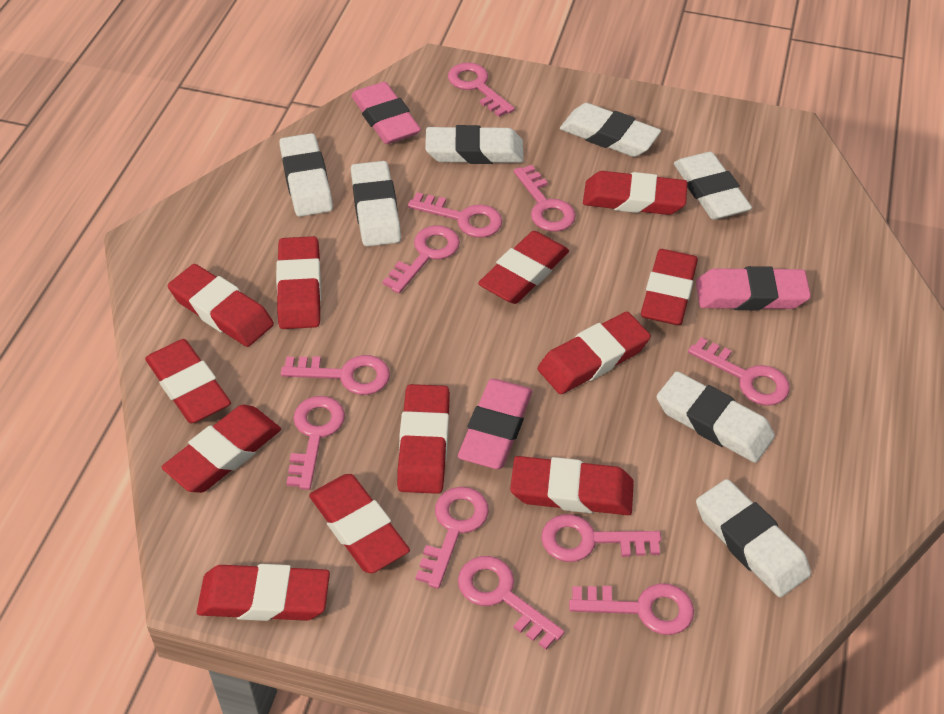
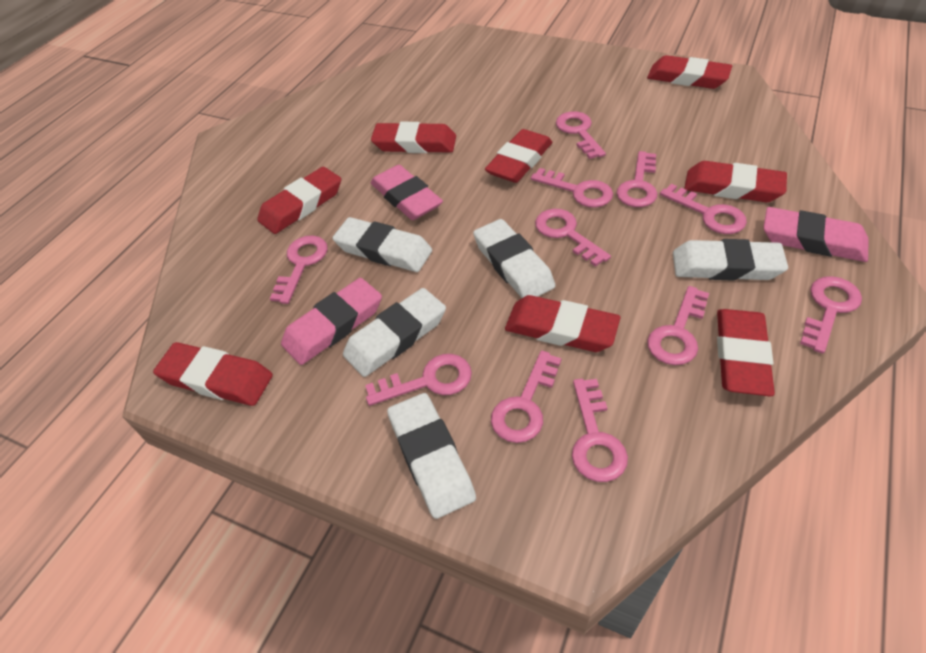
red eraser: 12 -> 8
white eraser: 7 -> 5

